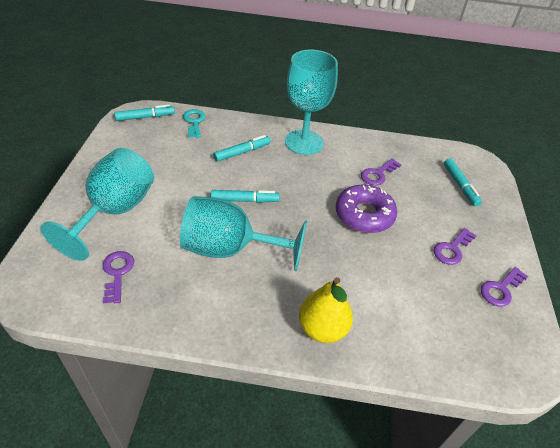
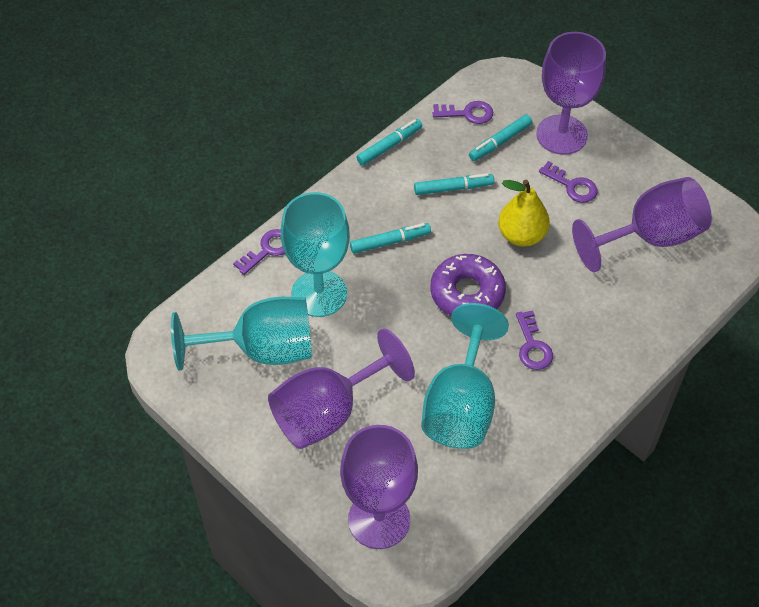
purple goblet: 0 -> 4
turquoise key: 1 -> 0

